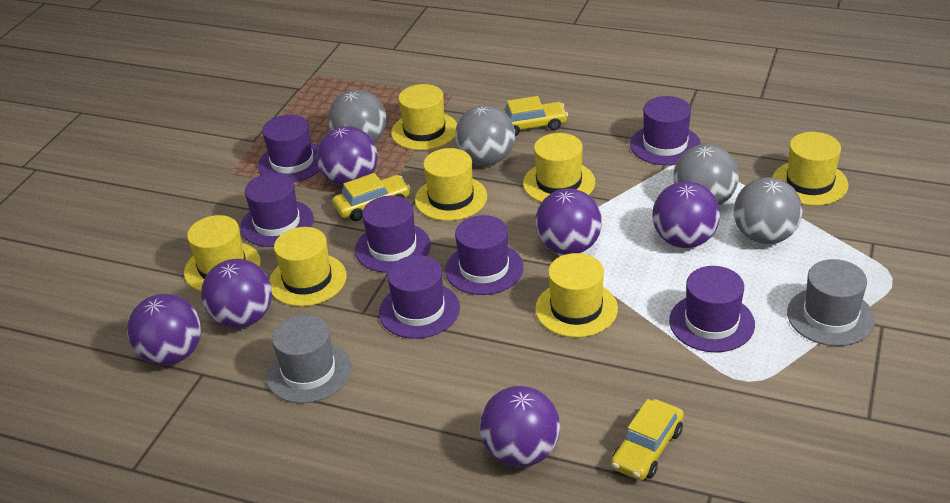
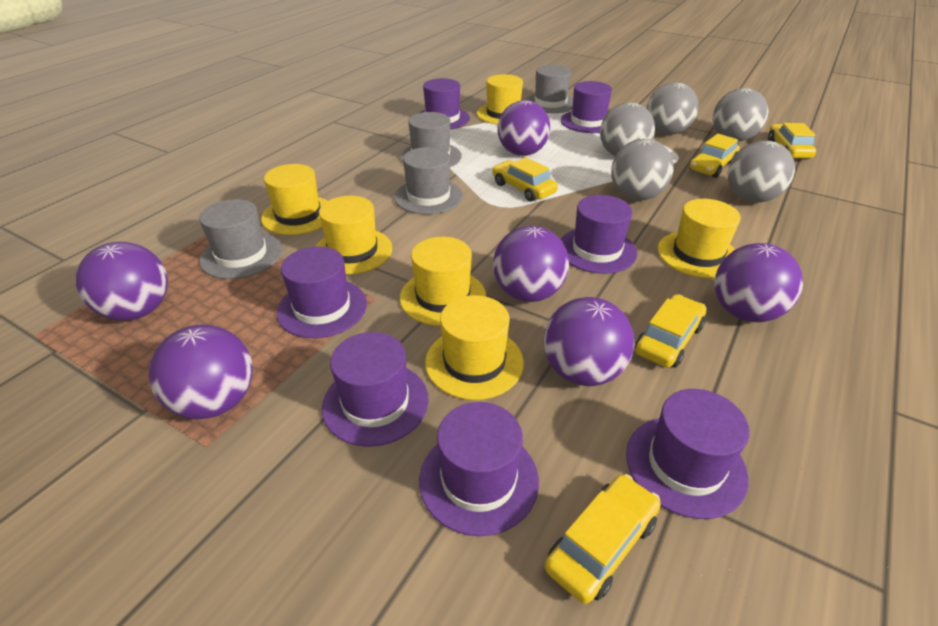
grey ball: 4 -> 5
grey hat: 2 -> 4
yellow car: 3 -> 5
yellow hat: 7 -> 6

